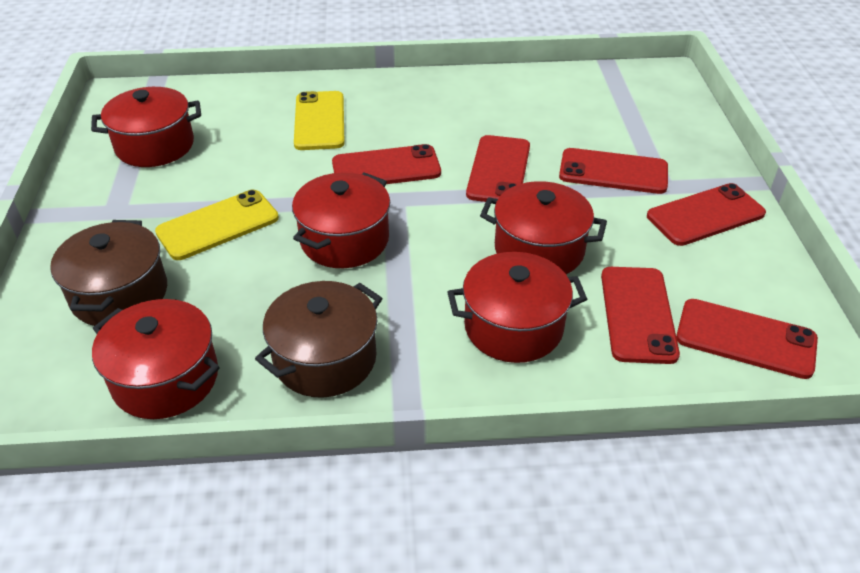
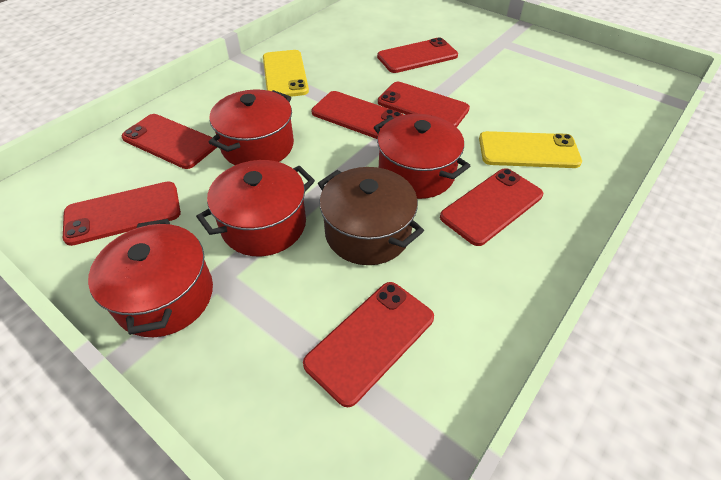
brown pot: 2 -> 1
red phone: 6 -> 7
red pot: 5 -> 4

